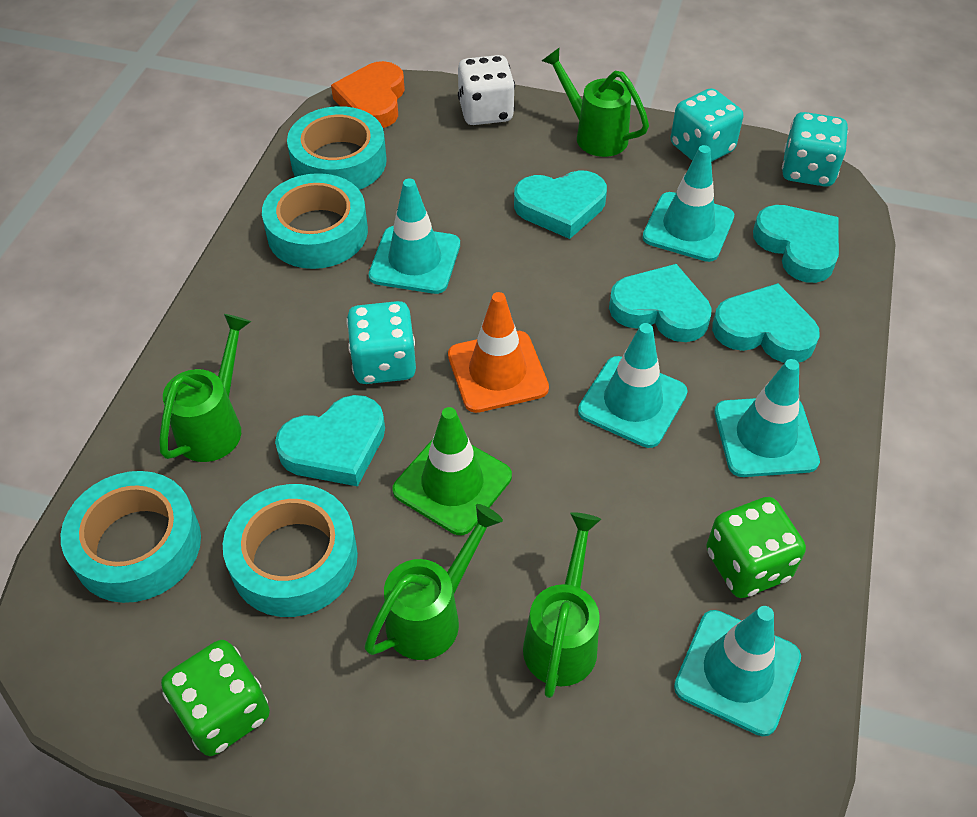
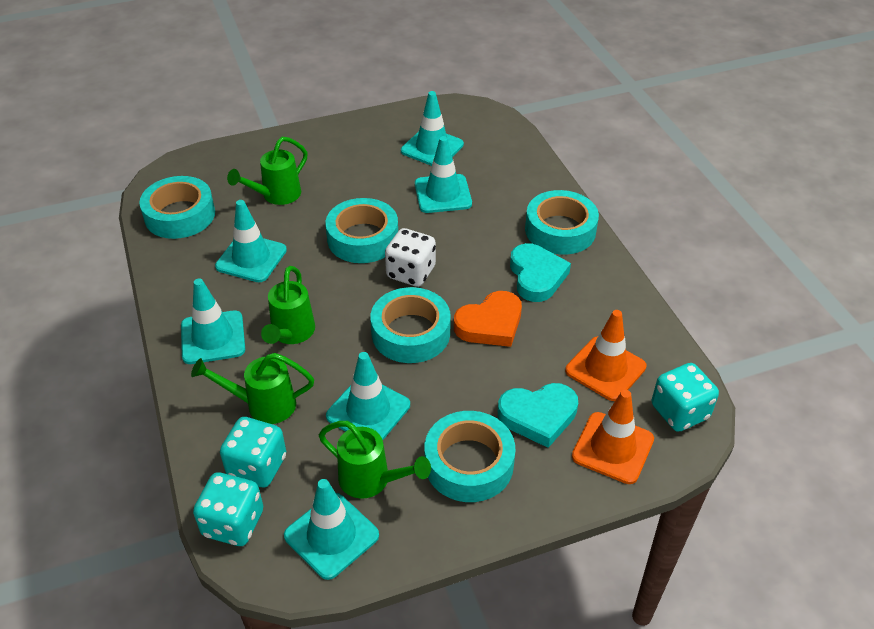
green dice: 2 -> 0
green traffic cone: 1 -> 0
orange traffic cone: 1 -> 2
turquoise heart: 5 -> 2
turquoise tape: 4 -> 5
turquoise traffic cone: 5 -> 6

